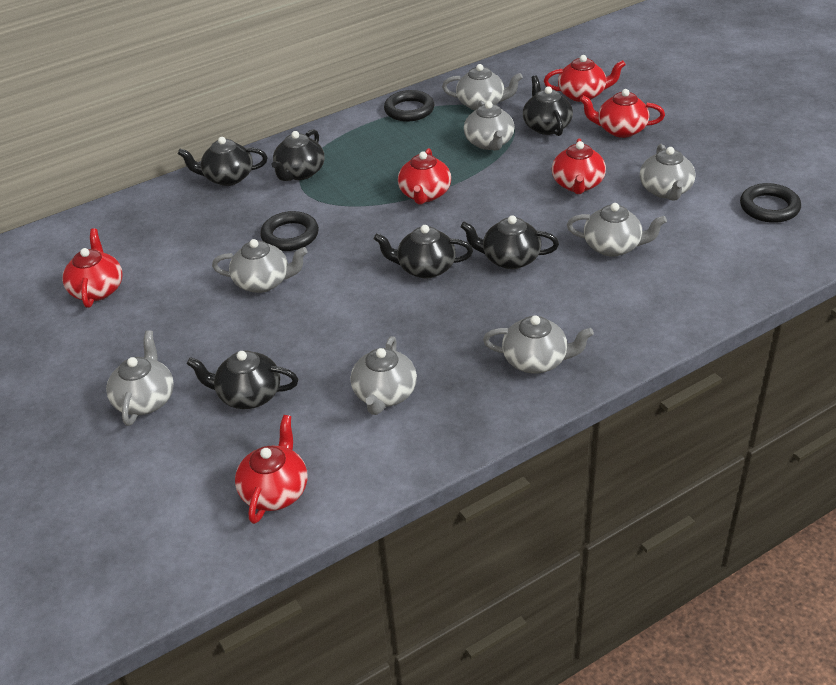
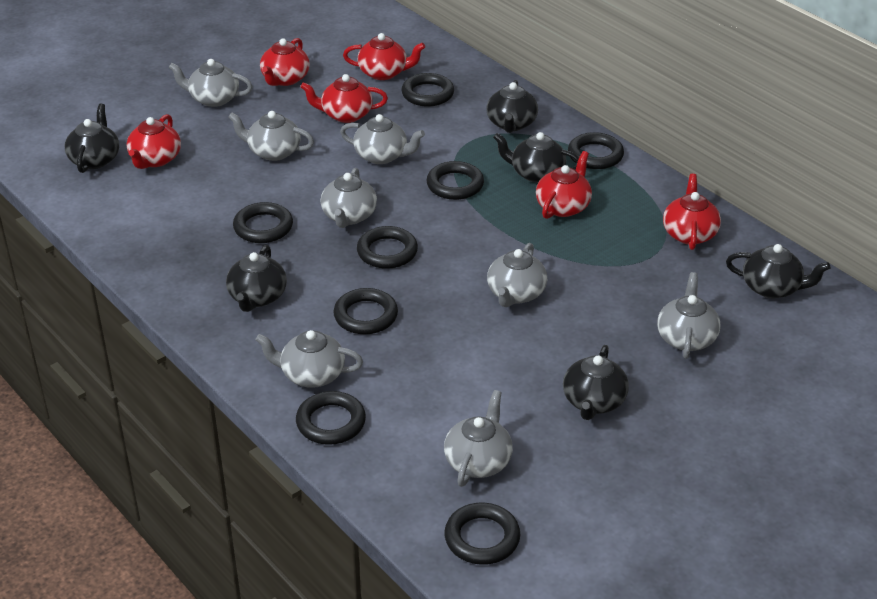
black ring: 3 -> 8

